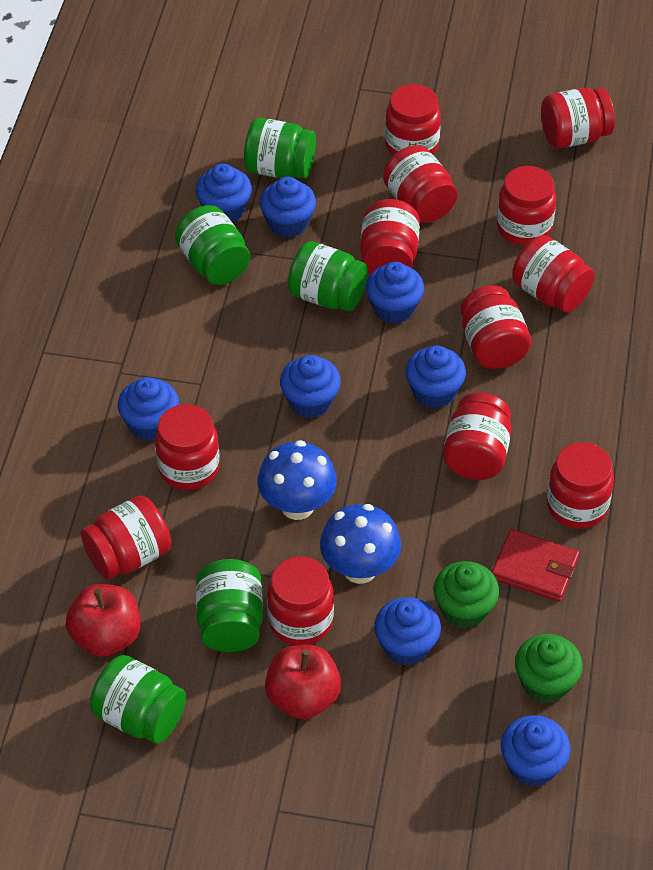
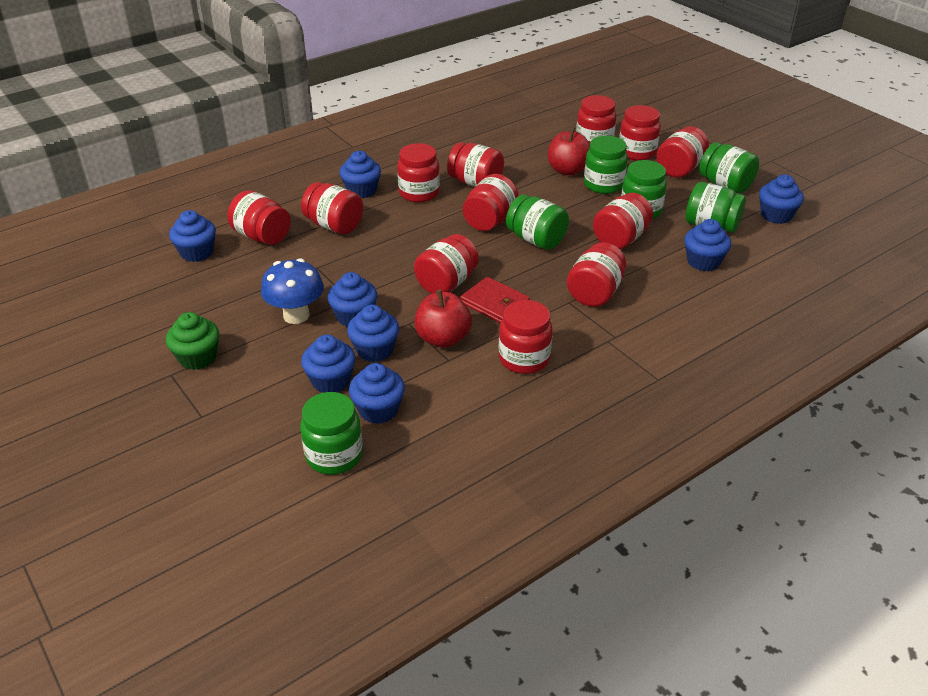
blue mushroom: 2 -> 1
green cupcake: 2 -> 1
green jar: 5 -> 6

